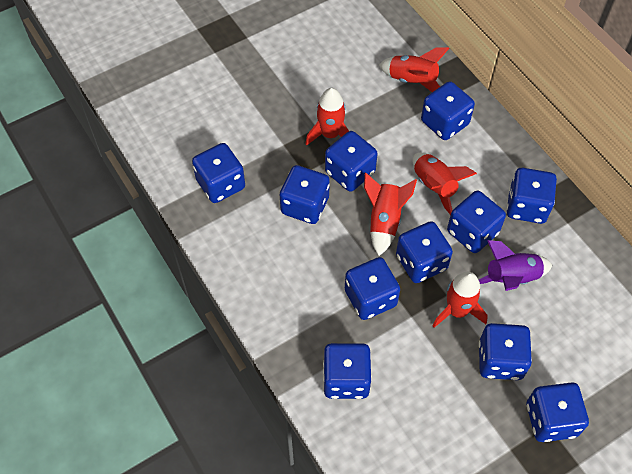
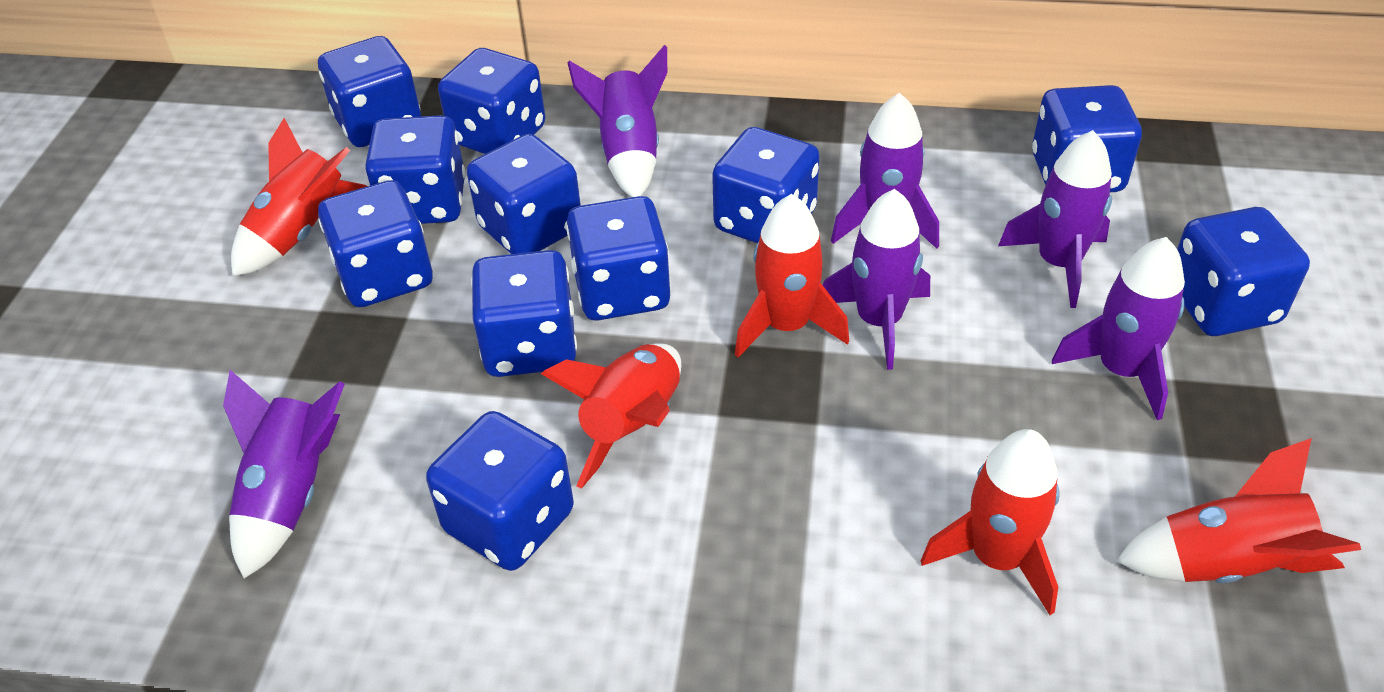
purple rocket: 1 -> 6

